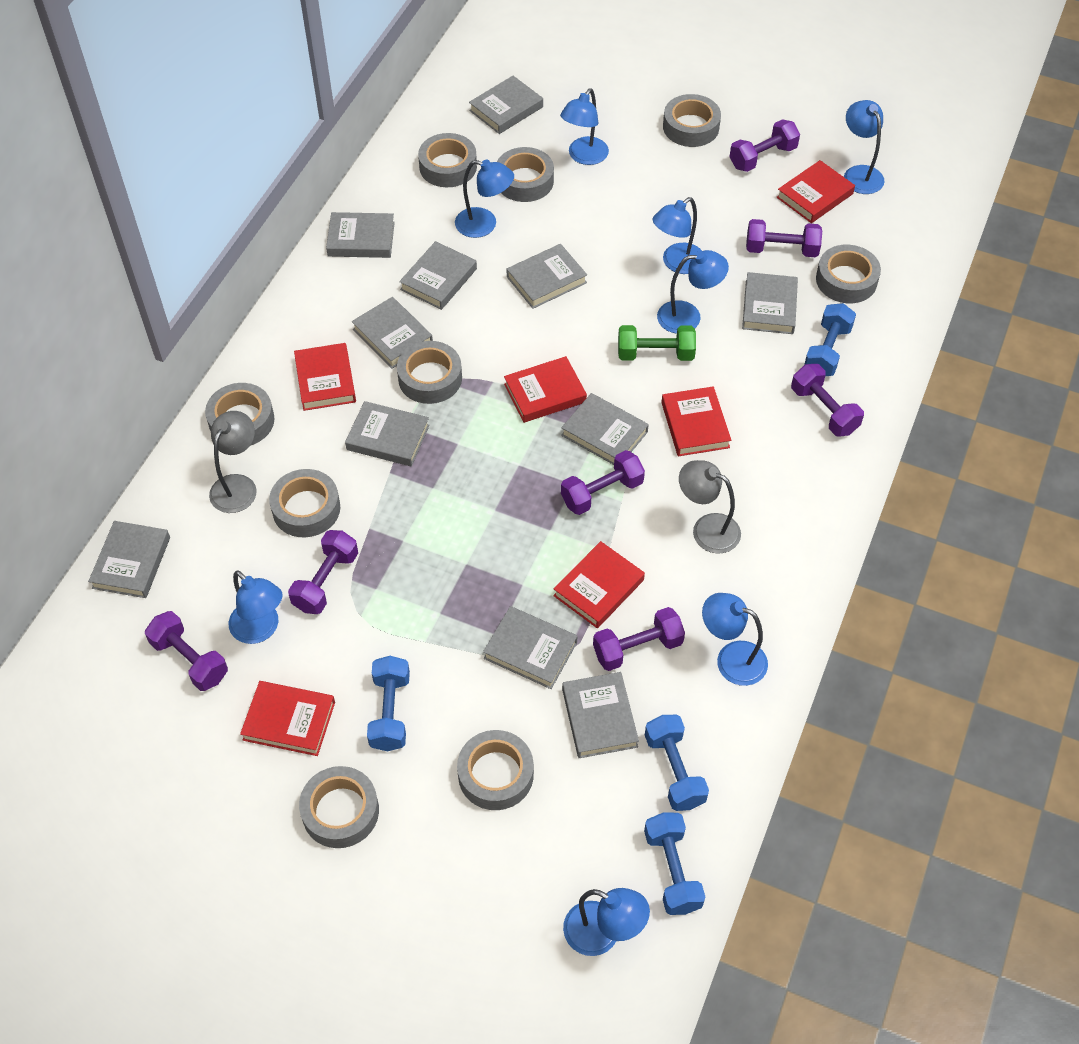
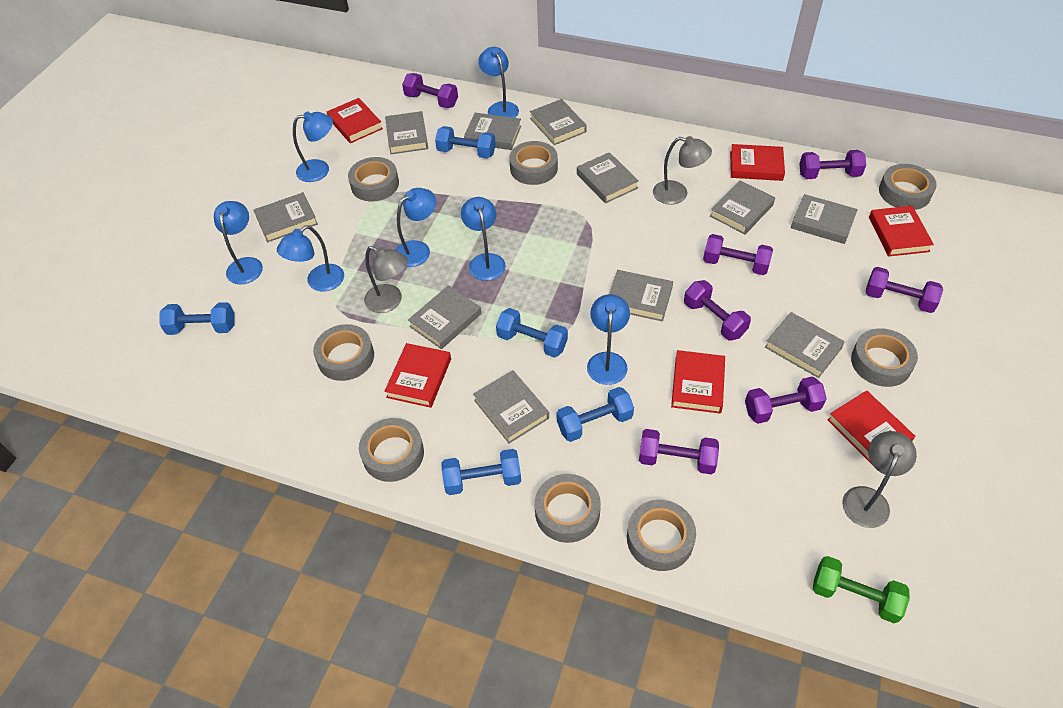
blue dumbbell: 4 -> 5
blue lamp: 8 -> 7
grey lamp: 2 -> 3
grey tape: 9 -> 8

